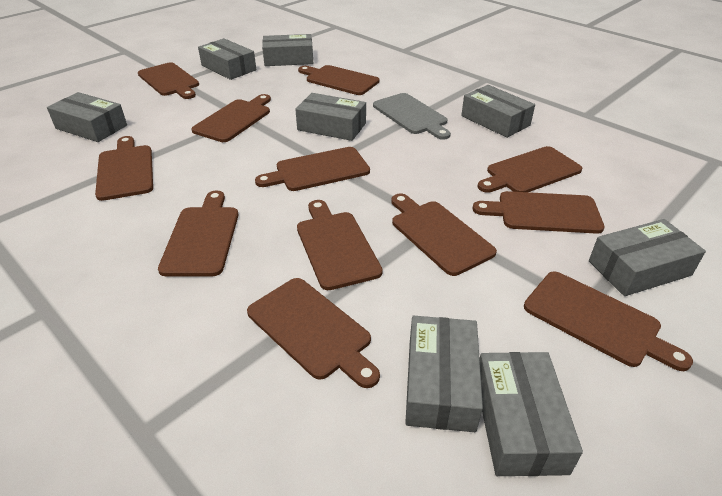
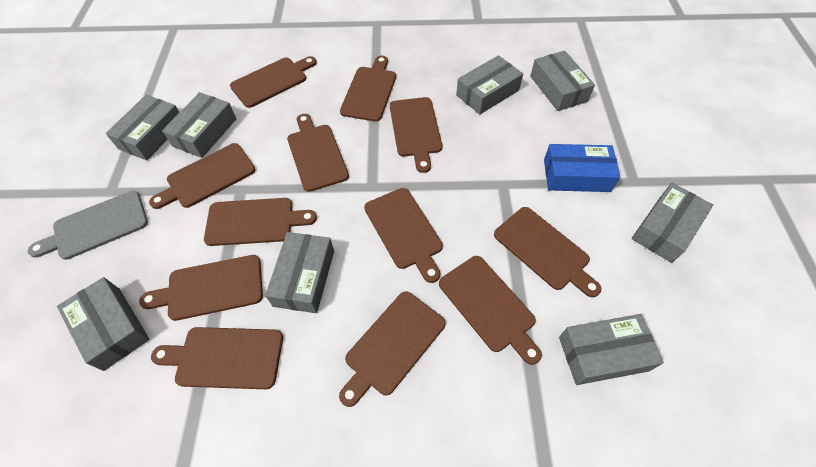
blue box: 0 -> 1

